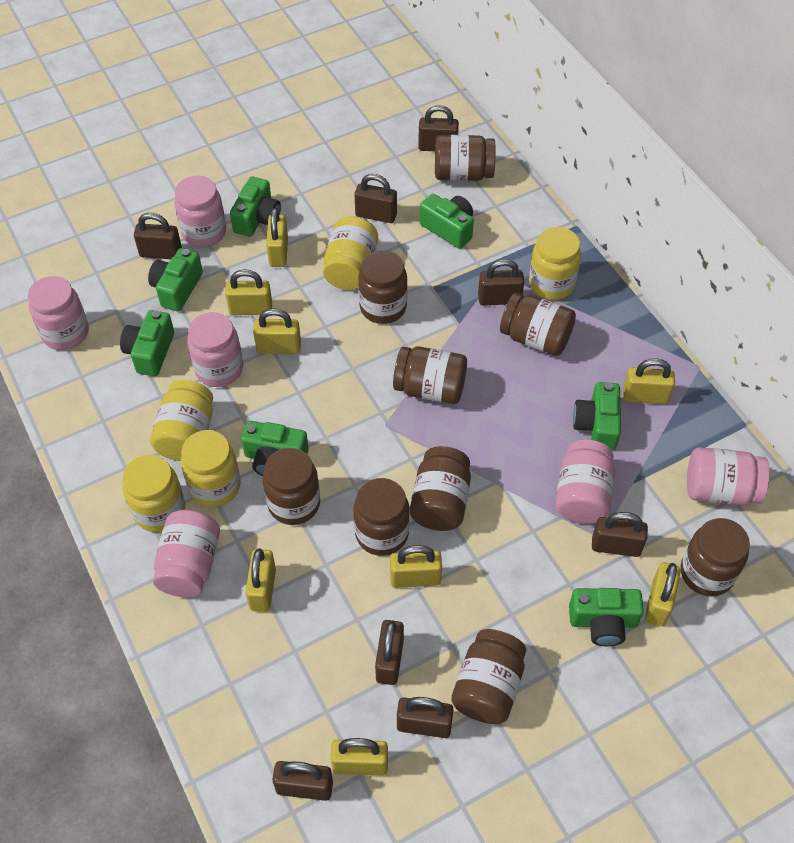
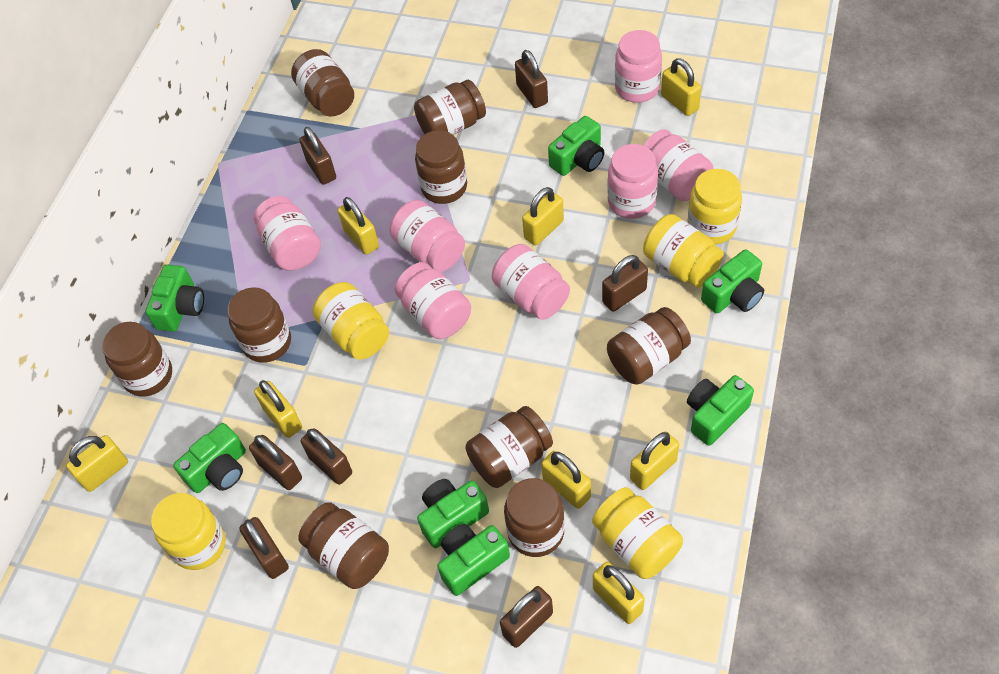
brown padlock: 8 -> 7
pink jar: 6 -> 7

